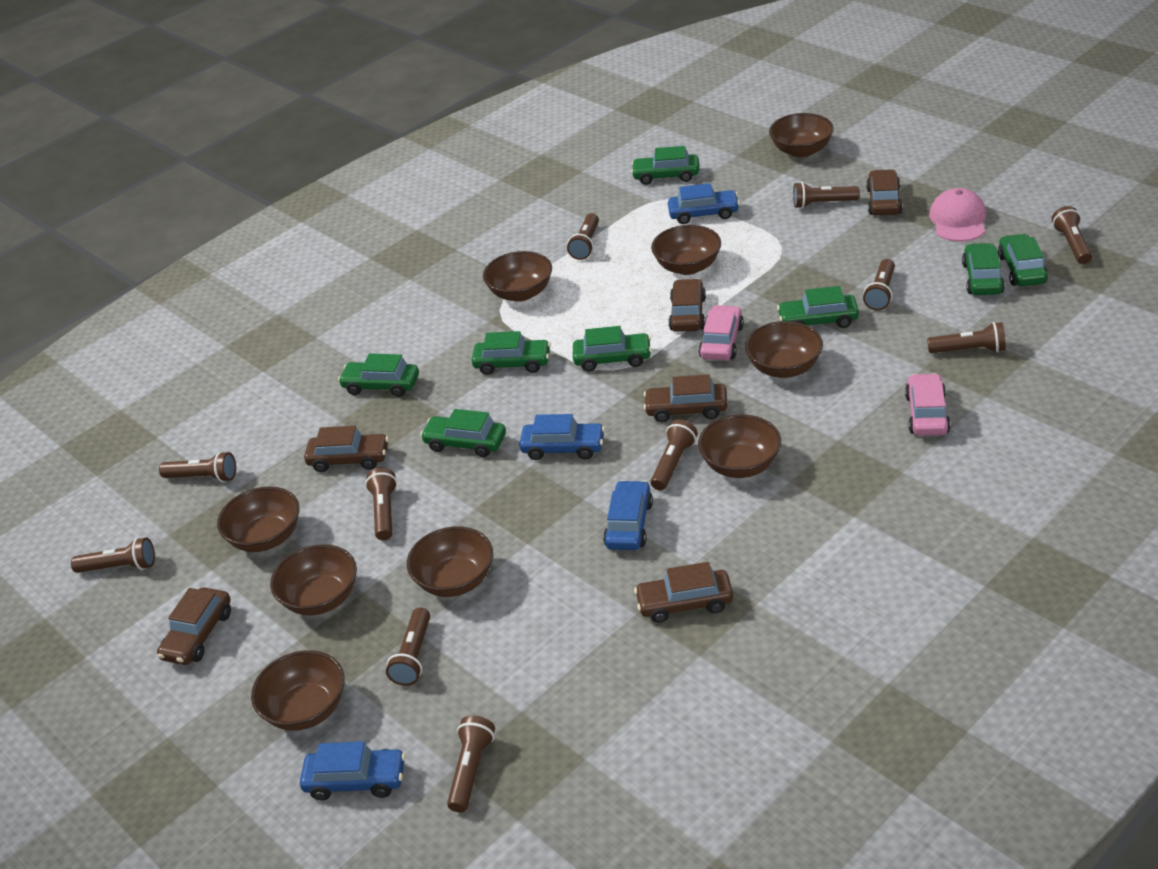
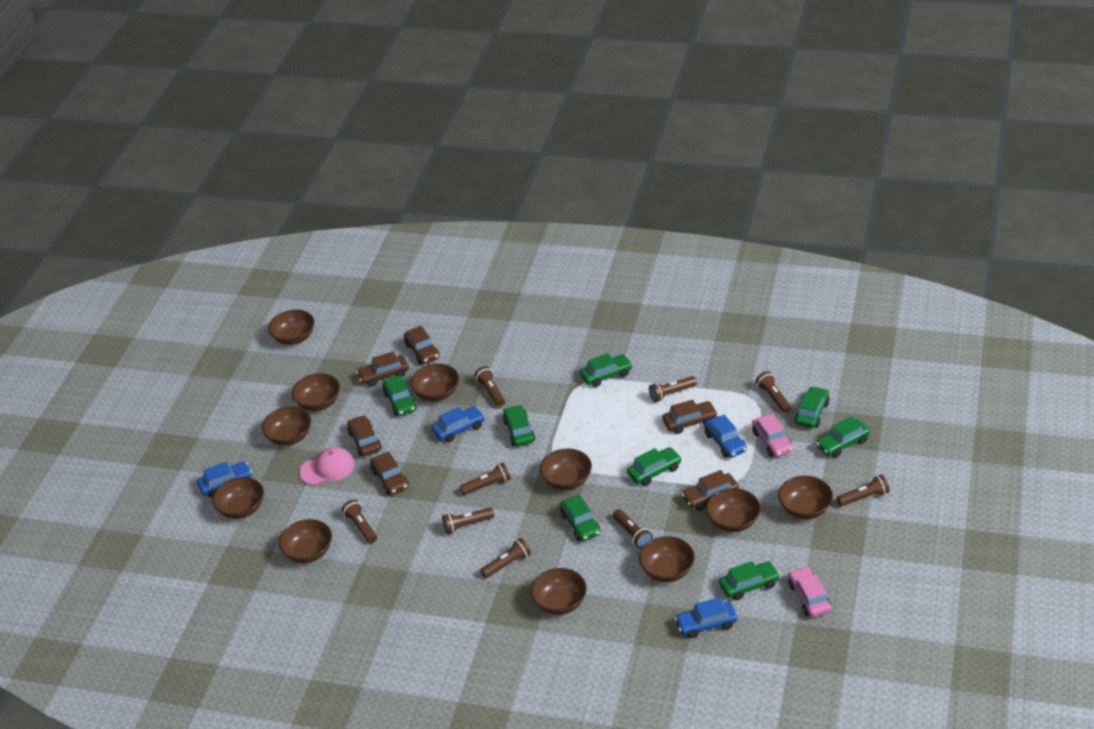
brown bowl: 9 -> 11
brown flashlight: 11 -> 9

